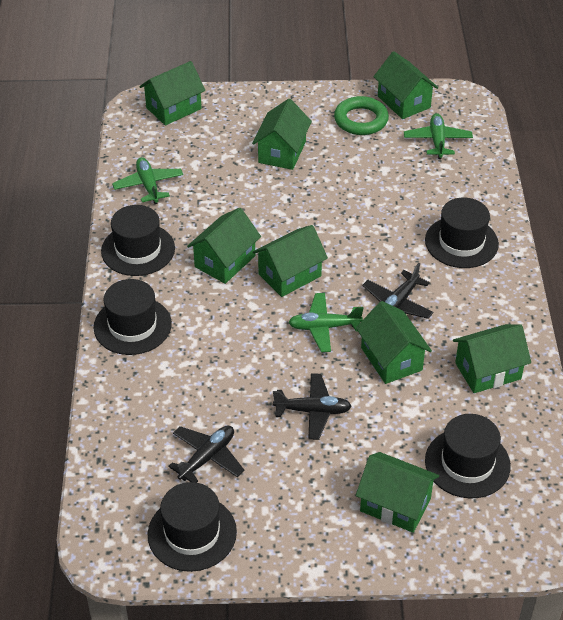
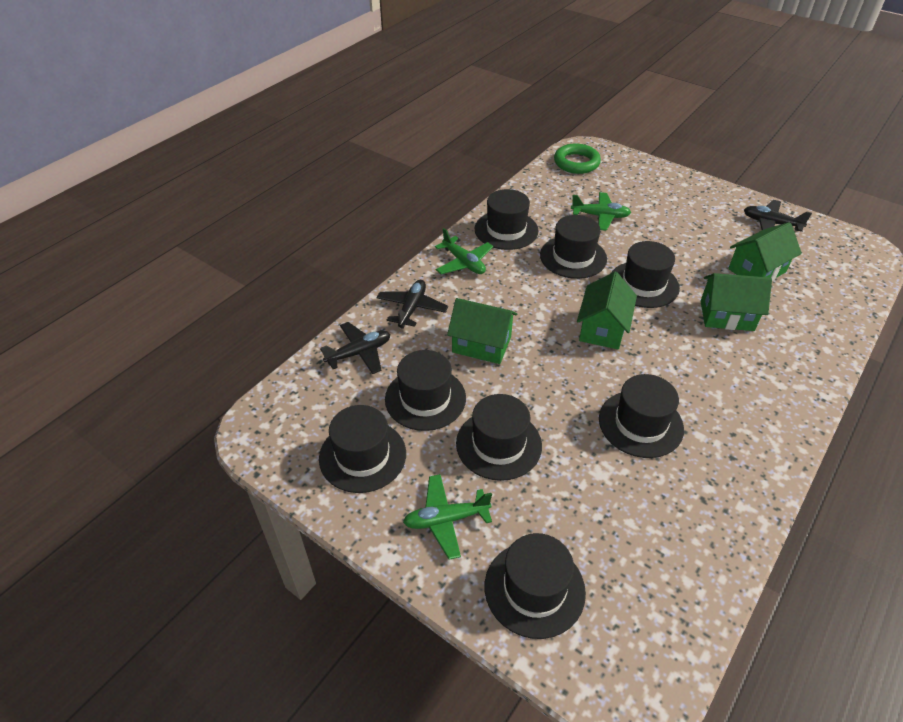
black hat: 5 -> 8
green house: 8 -> 4

